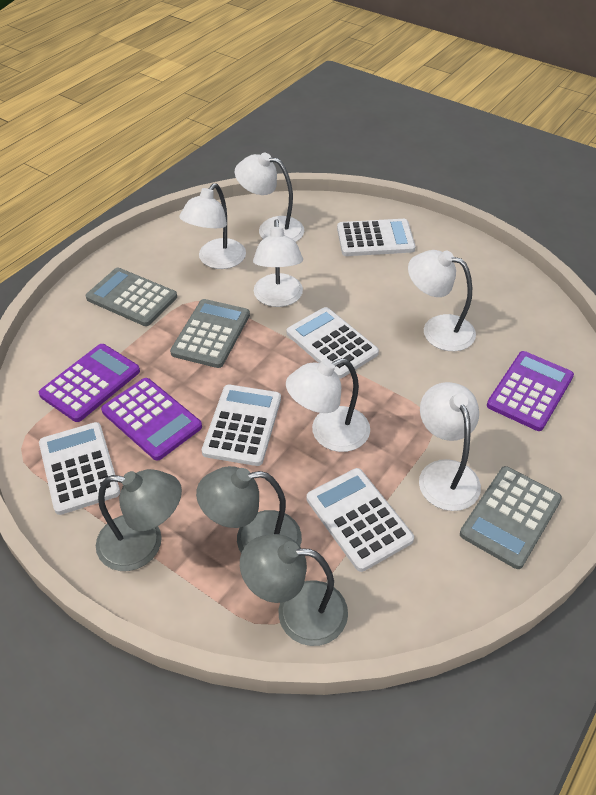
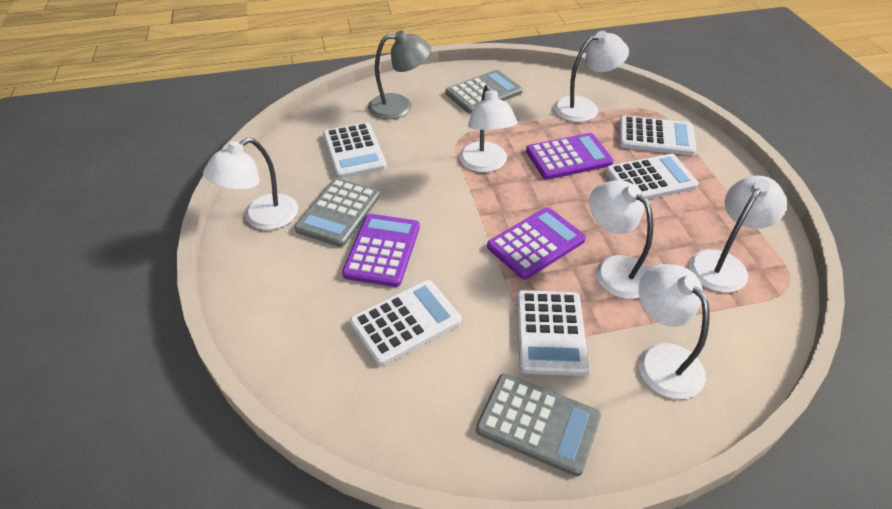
grey lamp: 3 -> 1

